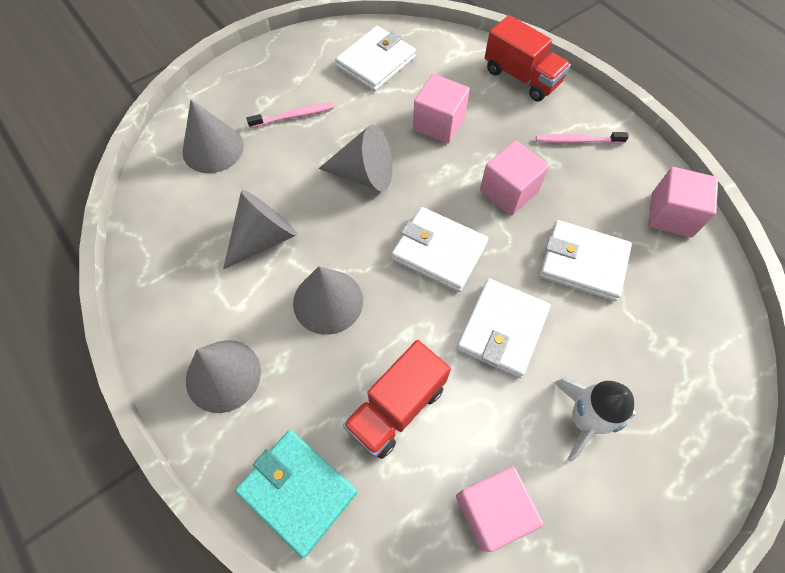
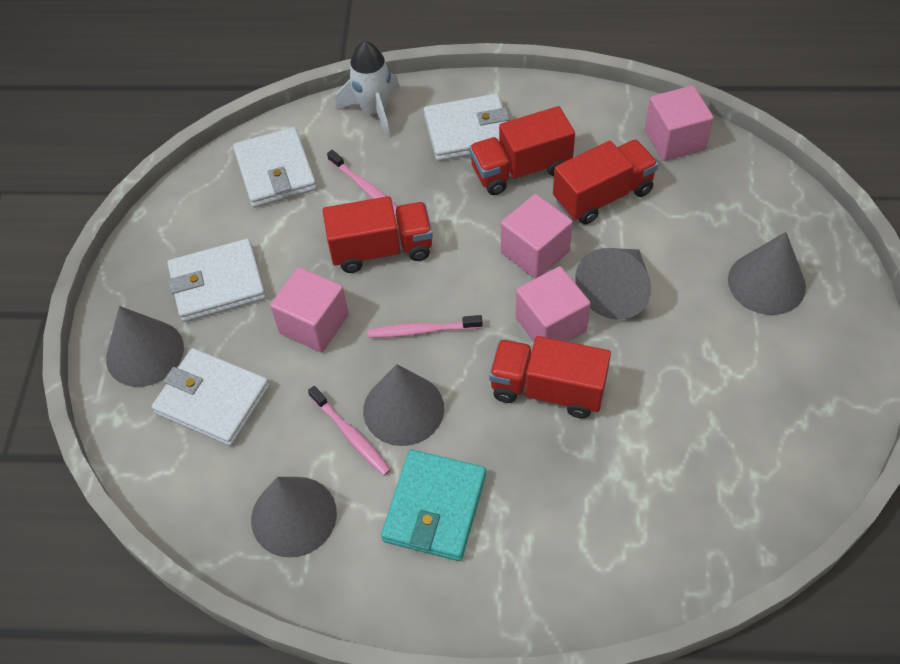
pink toothbrush: 2 -> 3
red truck: 2 -> 4

